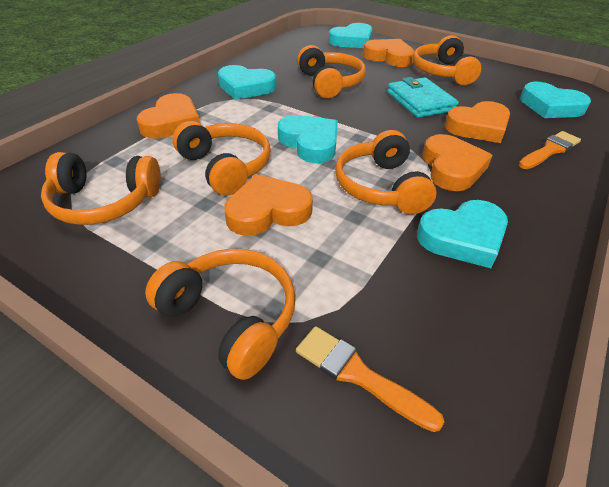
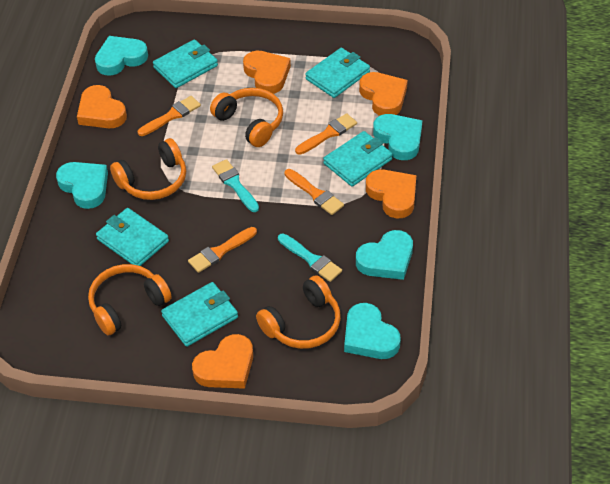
orange brush: 2 -> 4
orange headphones: 6 -> 4
turquoise brush: 0 -> 2
turquoise wallet: 1 -> 5

